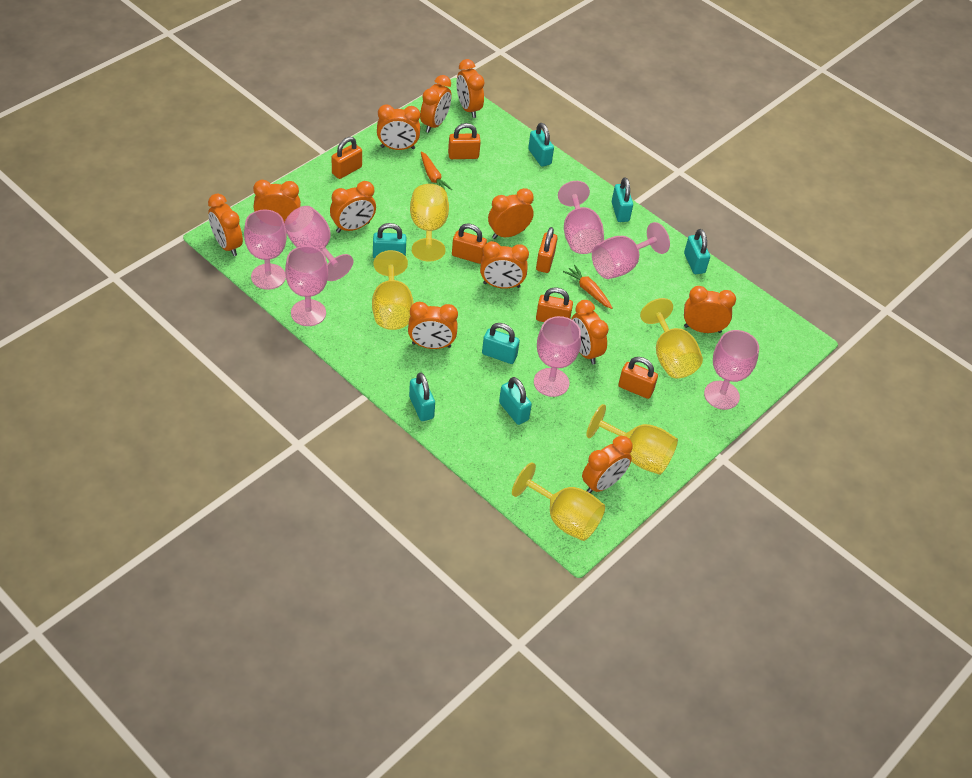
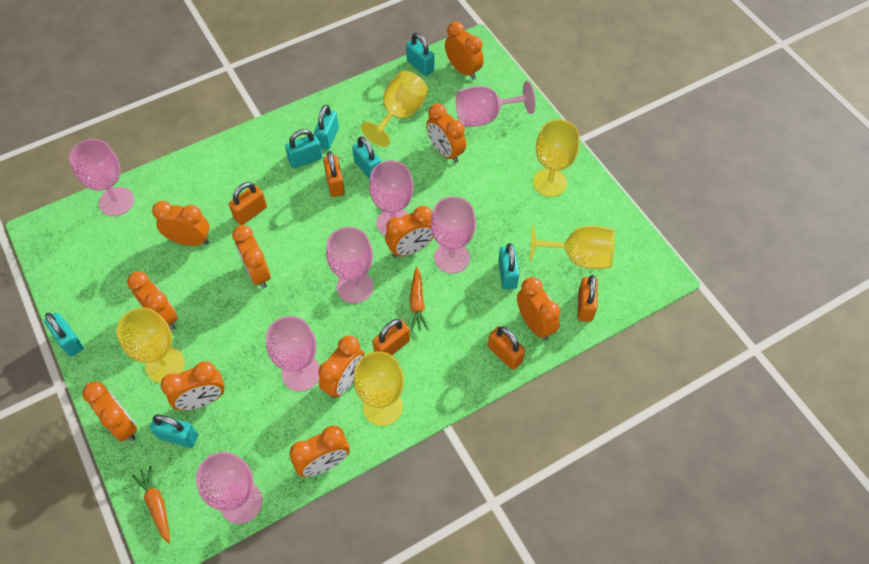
orange clock: 12 -> 11
orange padlock: 6 -> 5

